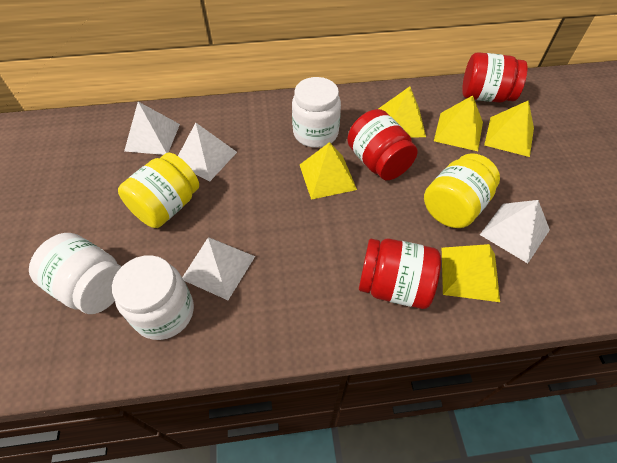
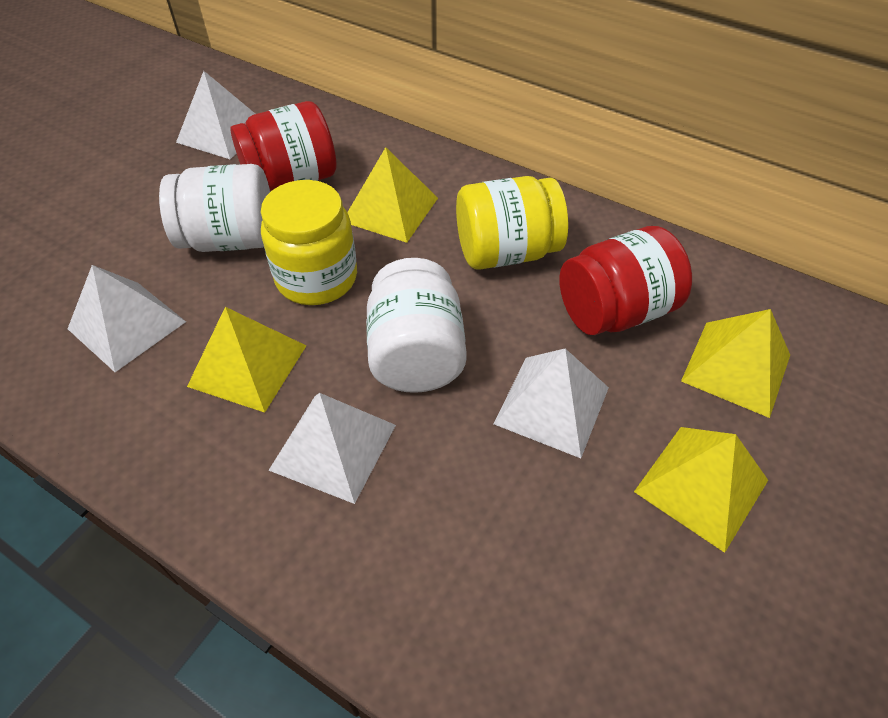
red jar: 3 -> 2
white jar: 3 -> 2
yellow pyramid: 5 -> 4

